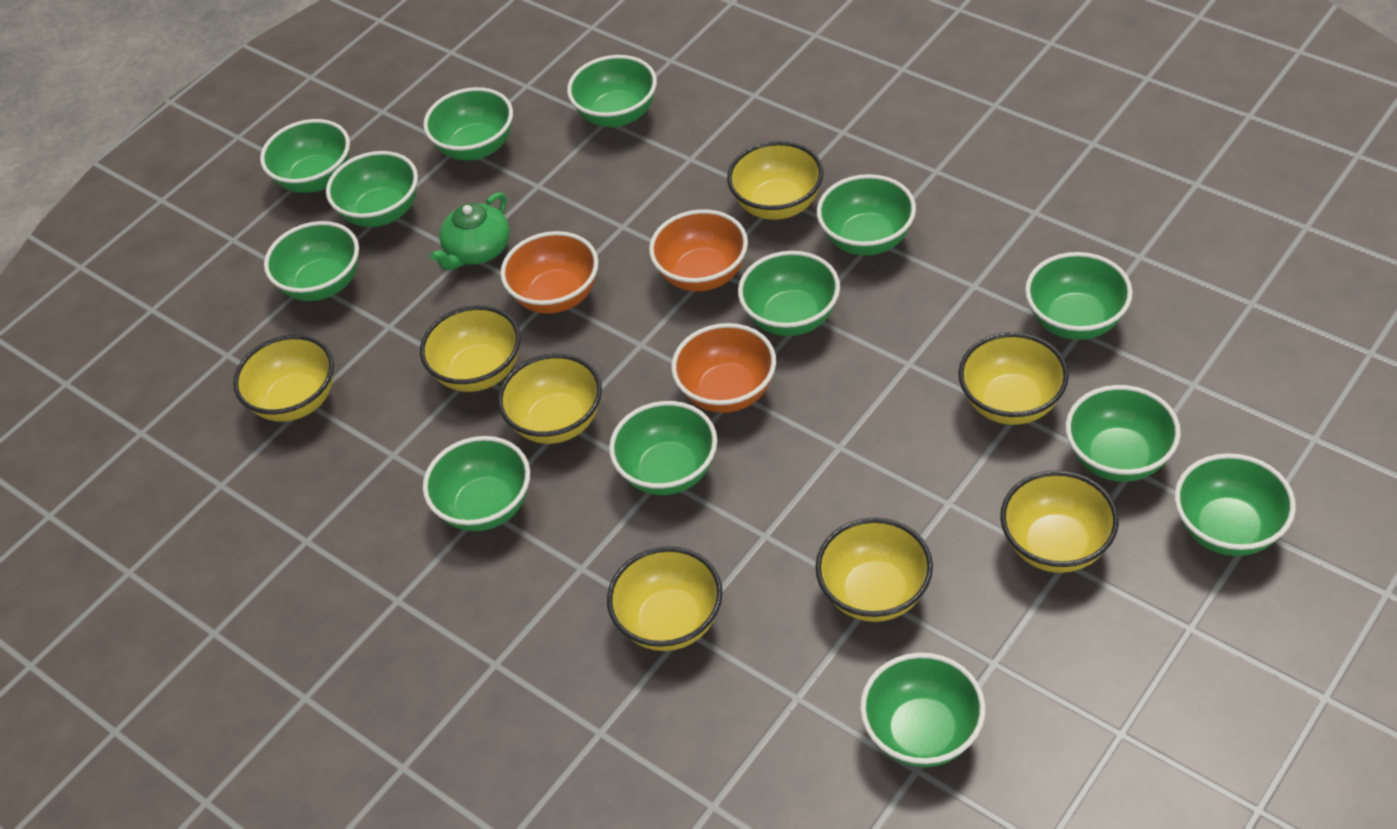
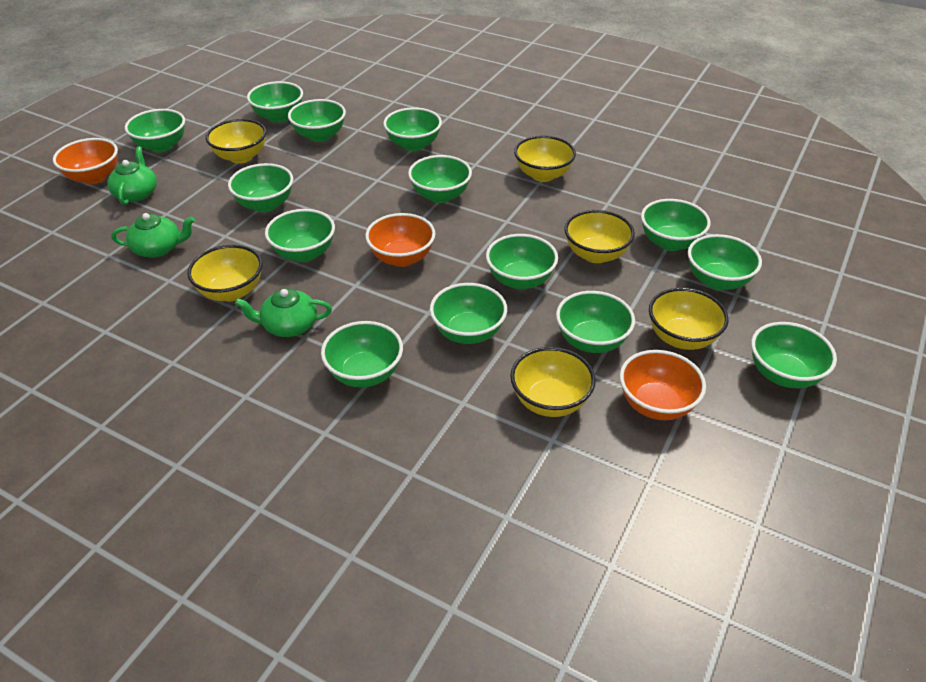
green bowl: 13 -> 14
green teapot: 1 -> 3
yellow bowl: 8 -> 6

